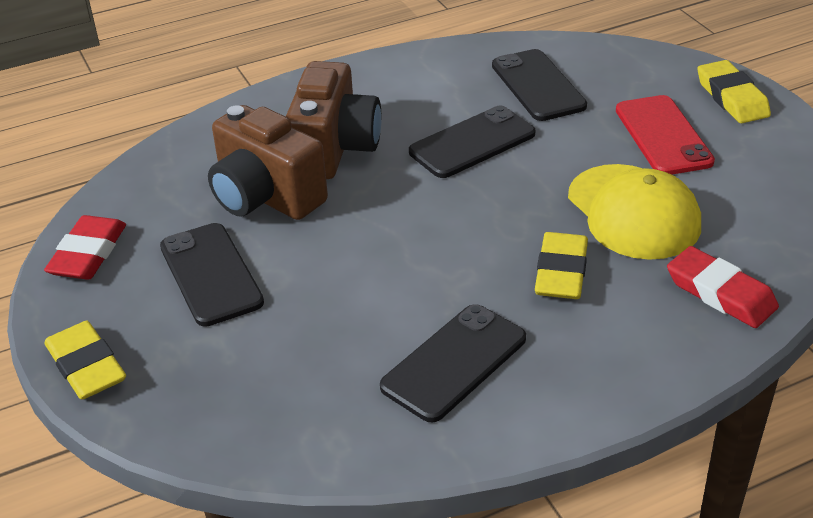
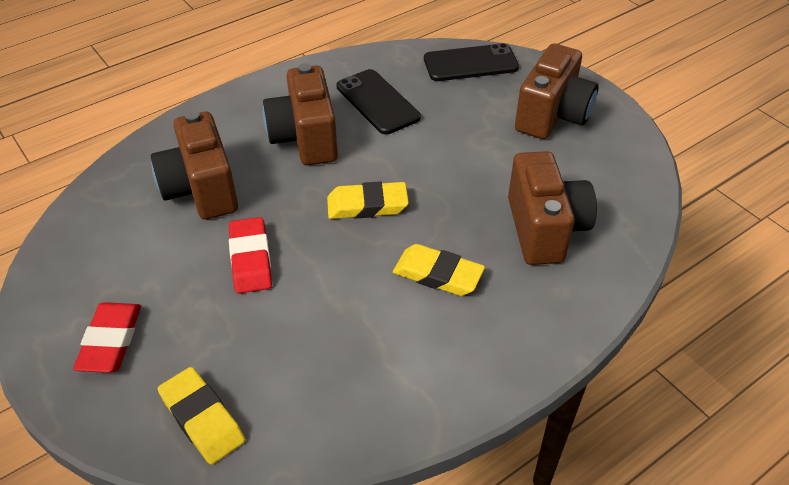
black phone: 4 -> 2
brown camera: 2 -> 4
red phone: 1 -> 0
yellow cap: 1 -> 0

